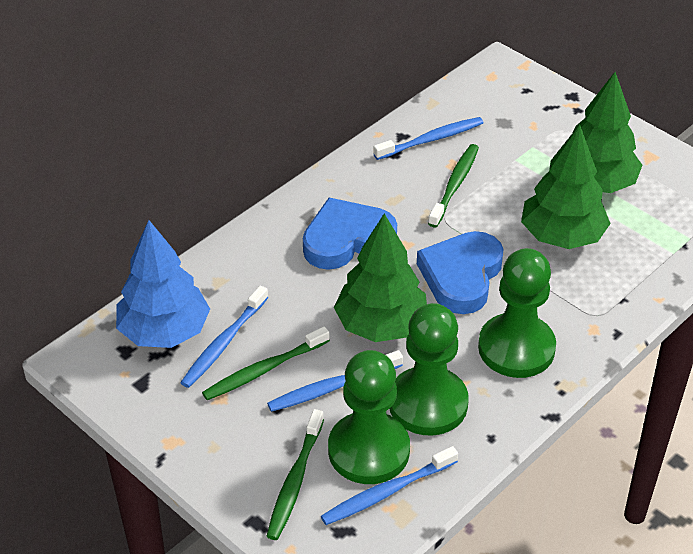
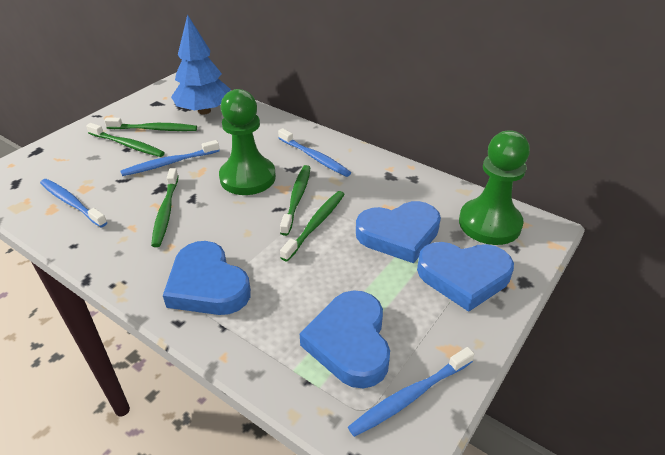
blue heart: 2 -> 4
green pawn: 3 -> 2
green toothbrush: 3 -> 5
green tree: 3 -> 0

